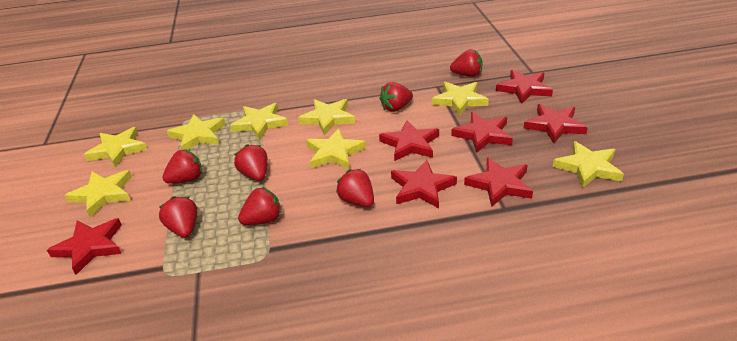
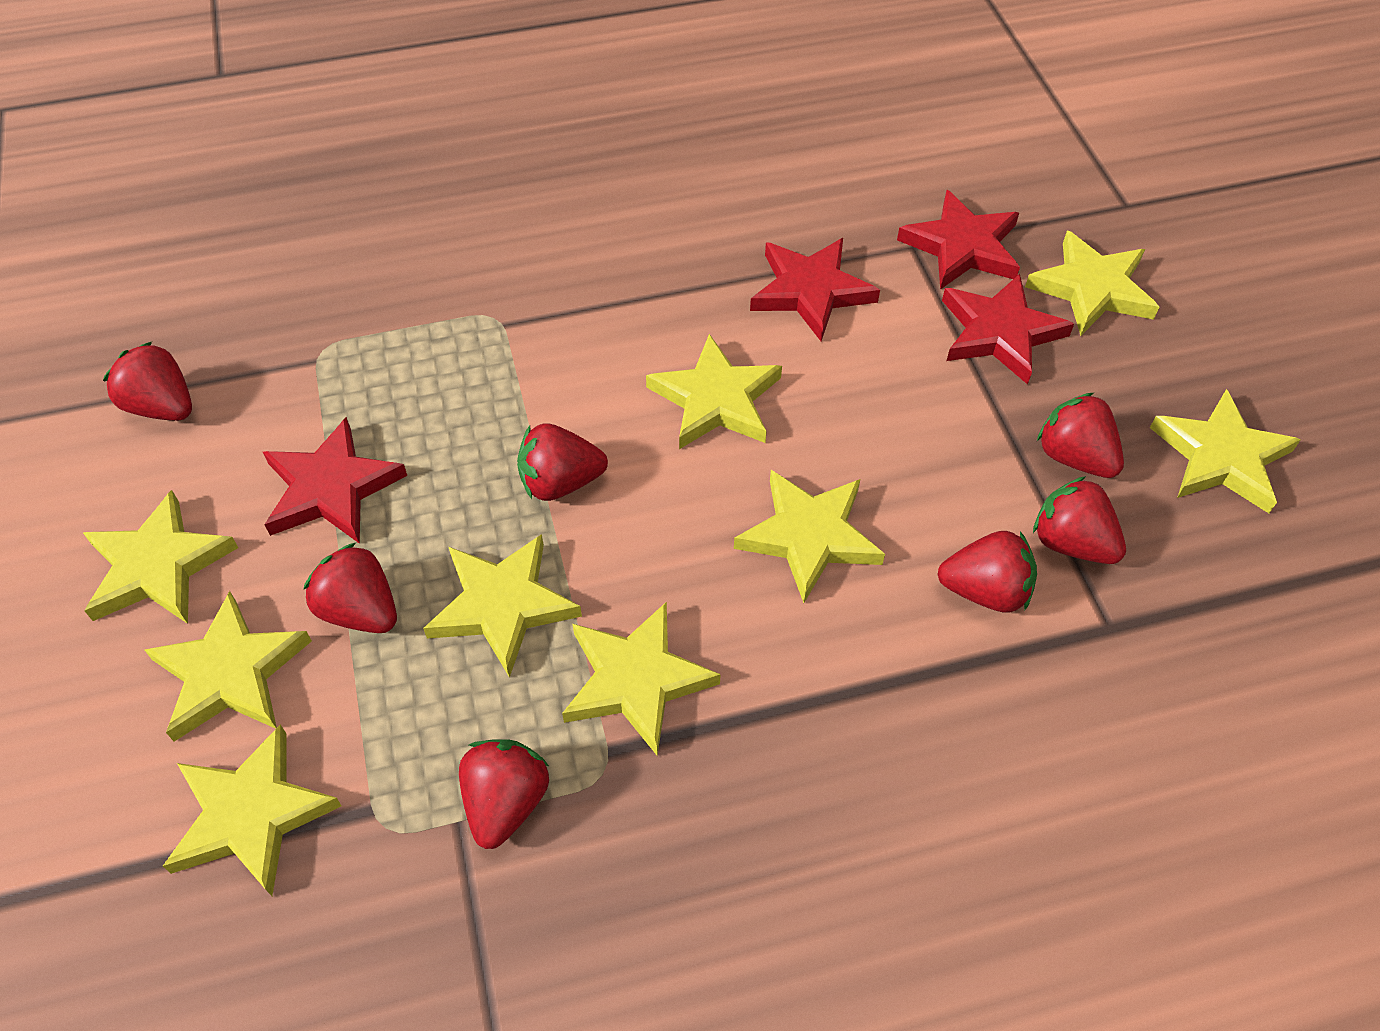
red star: 7 -> 4
yellow star: 8 -> 9

